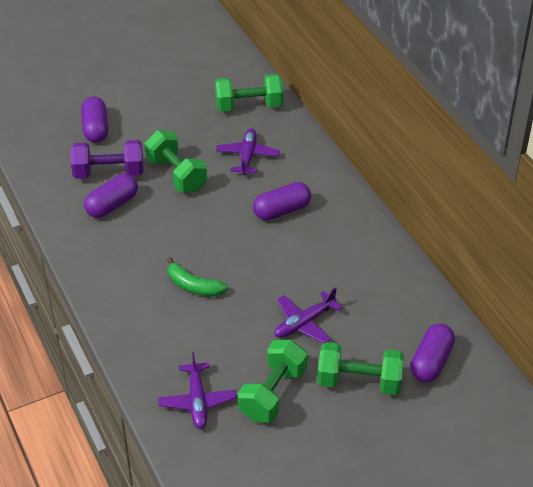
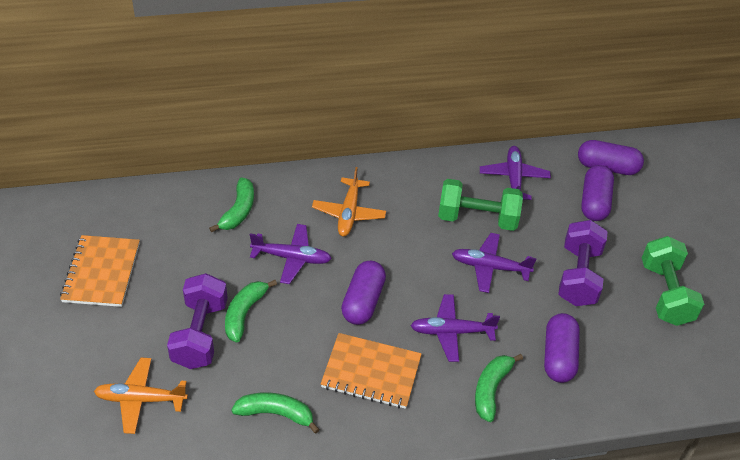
green banana: 1 -> 4
green dumbbell: 4 -> 2
orange notebook: 0 -> 2
orange plane: 0 -> 2
purple dumbbell: 1 -> 2
purple plane: 3 -> 4

